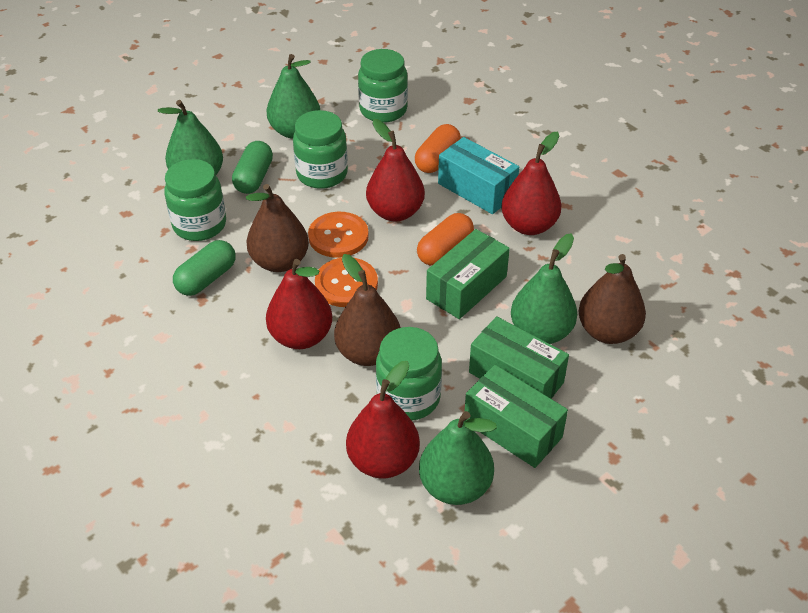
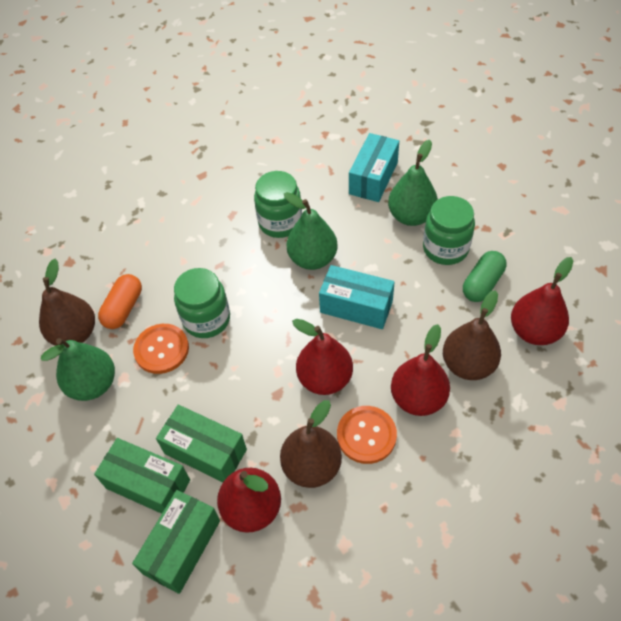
green capsule: 2 -> 1
green jar: 4 -> 3
green pear: 4 -> 3
orange capsule: 2 -> 1
turquoise box: 1 -> 2

